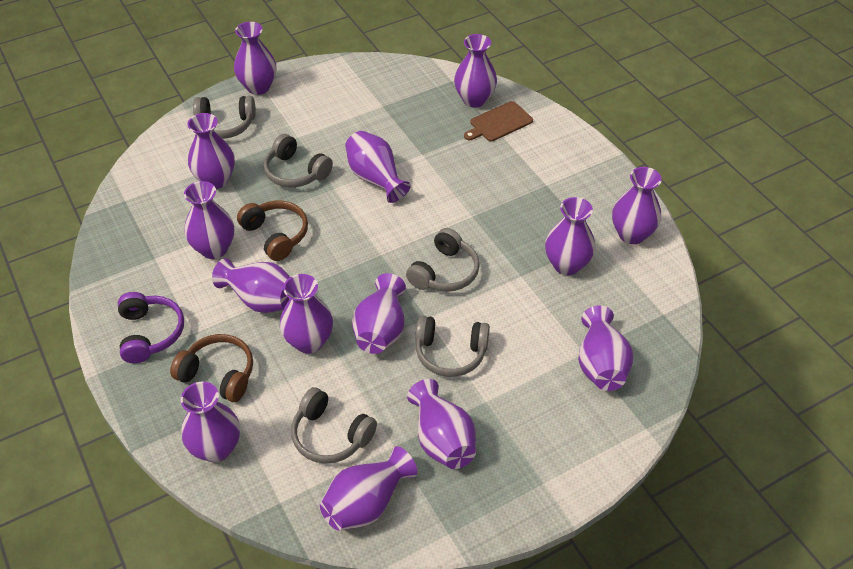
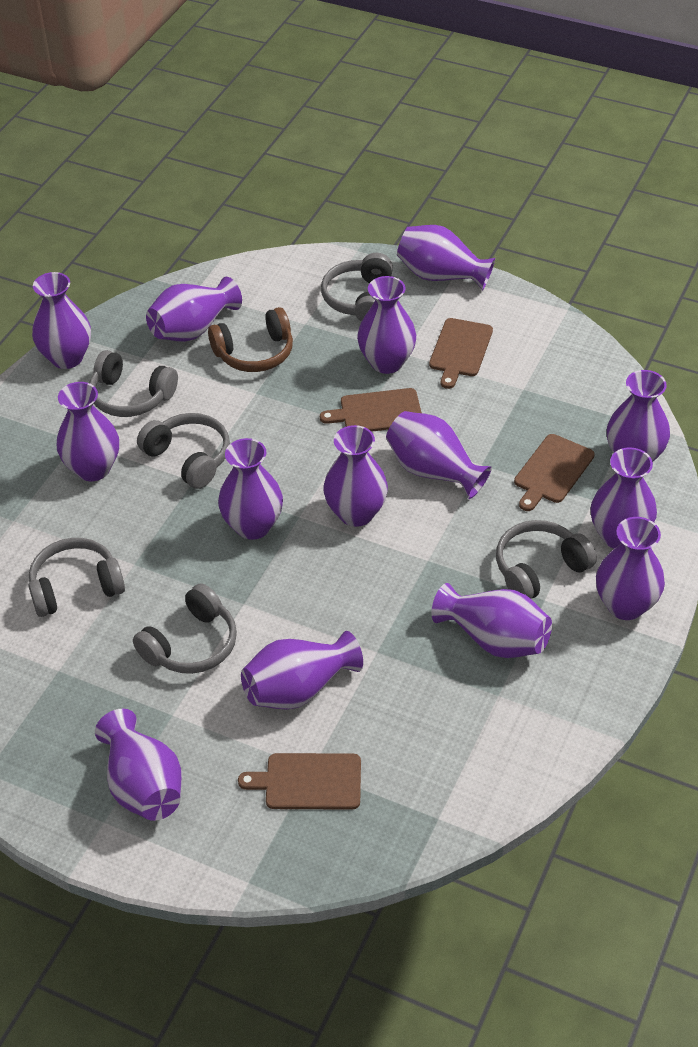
brown cutting board: 1 -> 4
brown headphones: 2 -> 1
grey headphones: 5 -> 6
purple headphones: 1 -> 0

